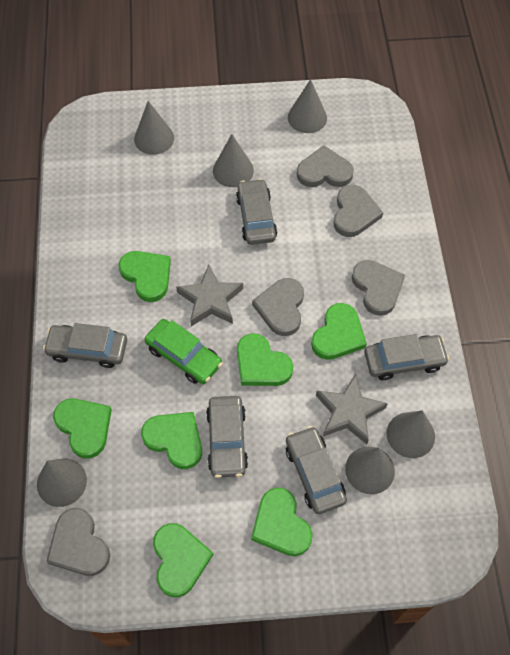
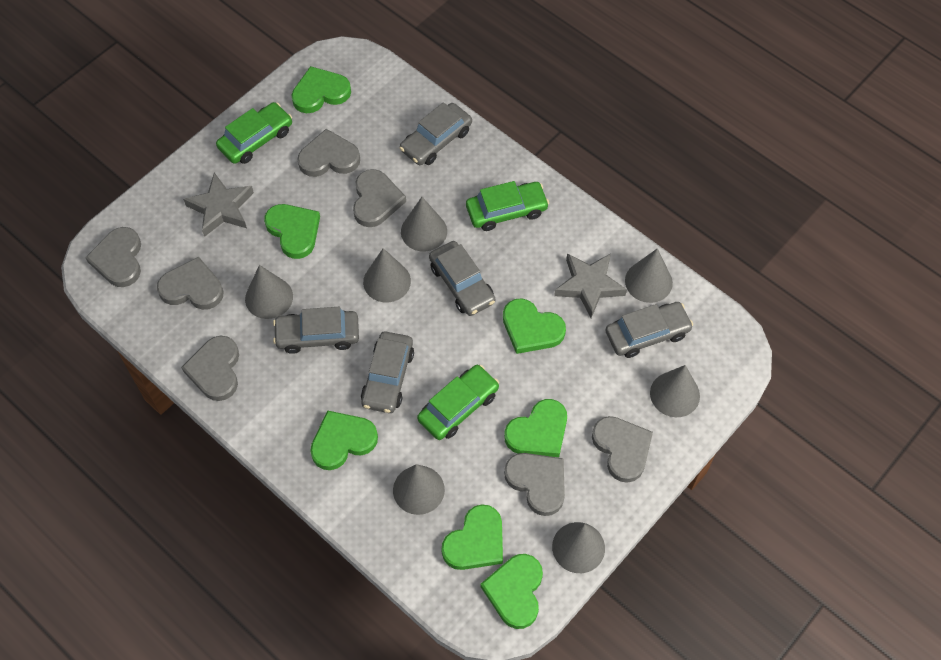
green car: 1 -> 3
grey cone: 6 -> 7
grey heart: 5 -> 7

